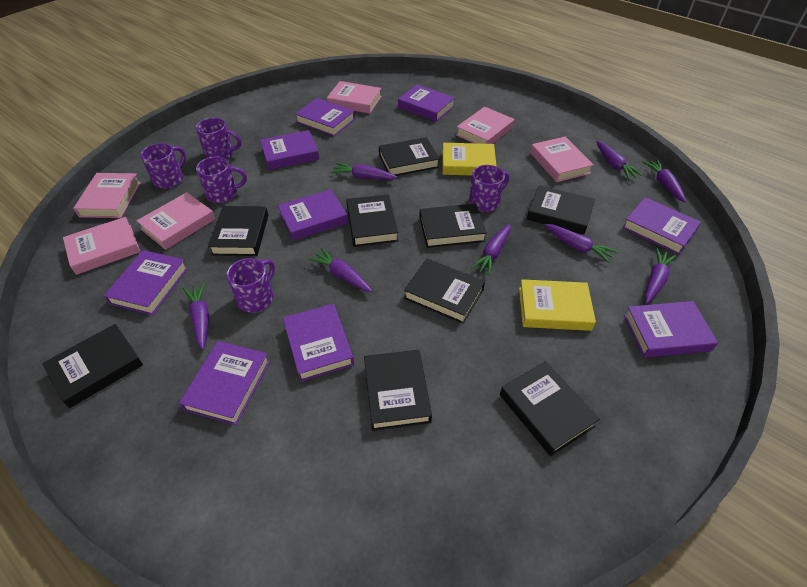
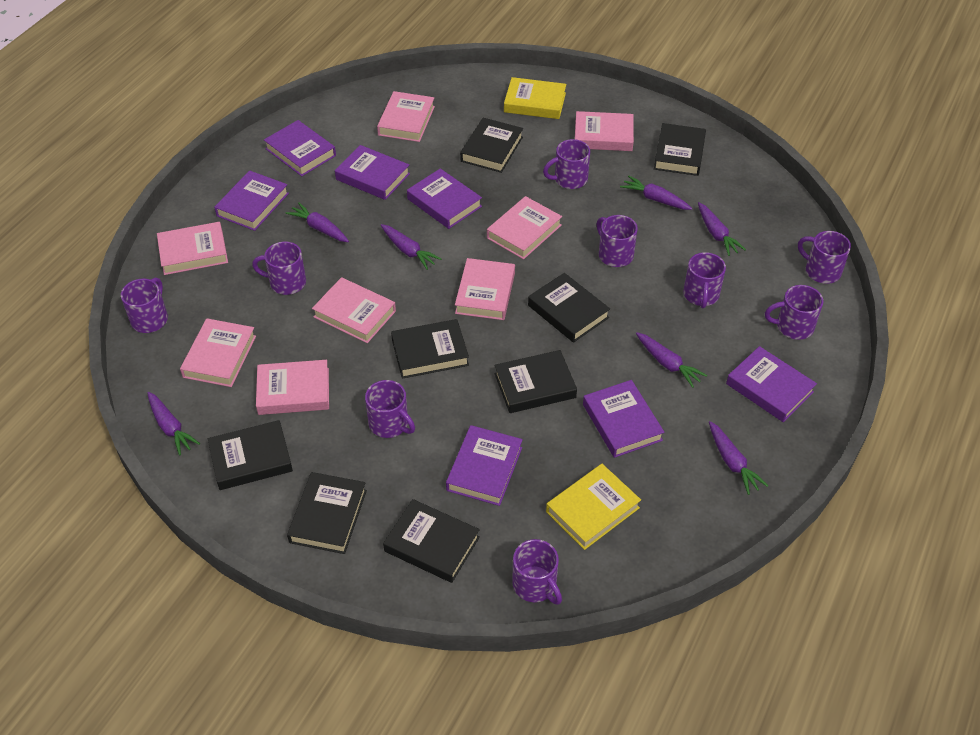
black book: 9 -> 8
pink book: 6 -> 8
purple book: 9 -> 7
purple carrot: 8 -> 7
purple mug: 5 -> 9

